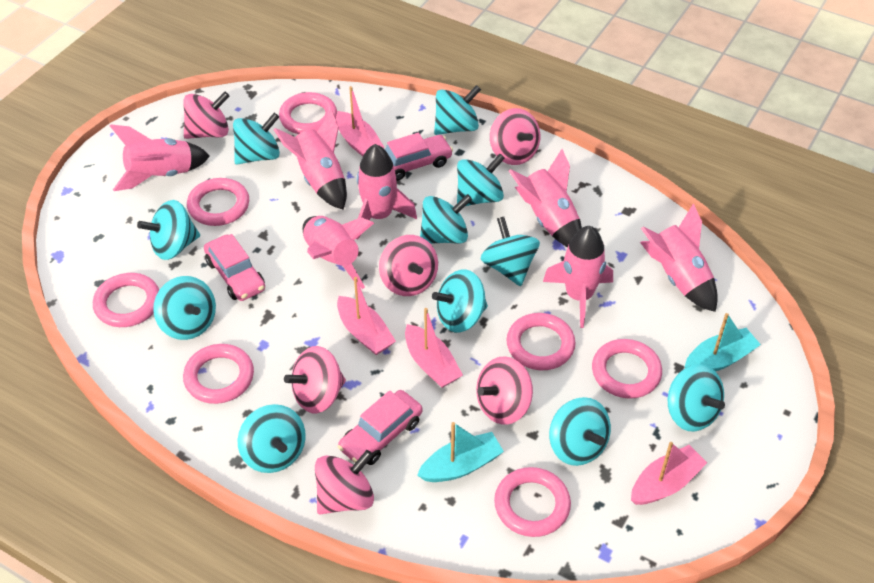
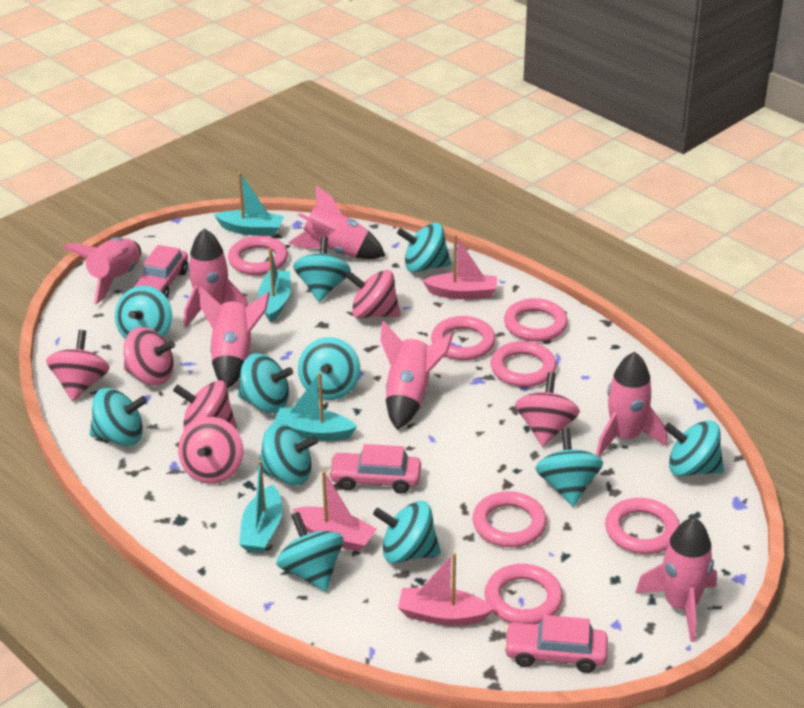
pink boat: 4 -> 3
turquoise boat: 2 -> 4

